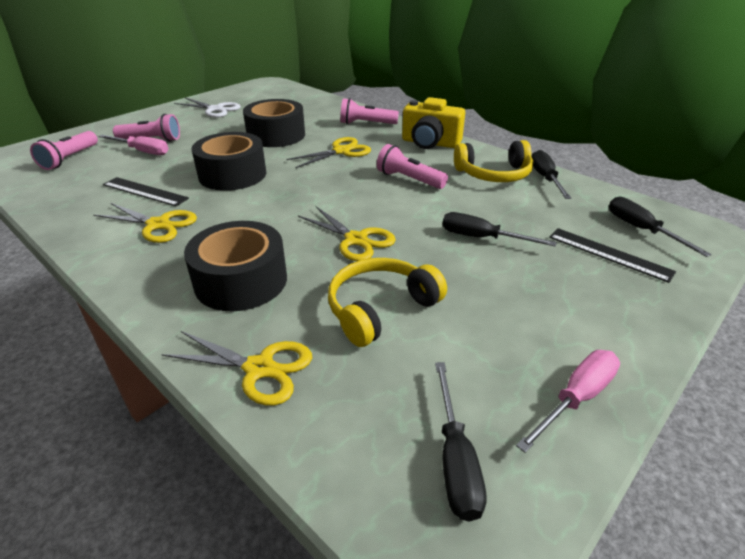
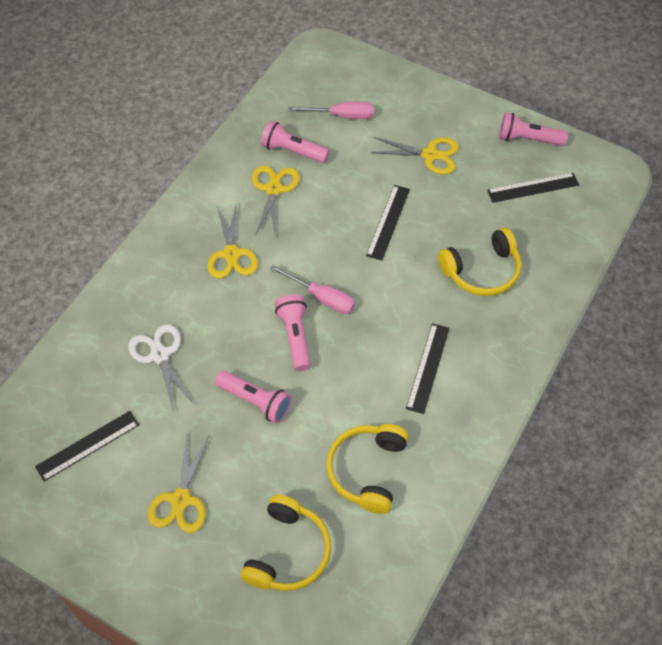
black ruler: 2 -> 4
black screwdriver: 4 -> 0
black tape: 3 -> 0
yellow camera: 1 -> 0
yellow headphones: 2 -> 3

